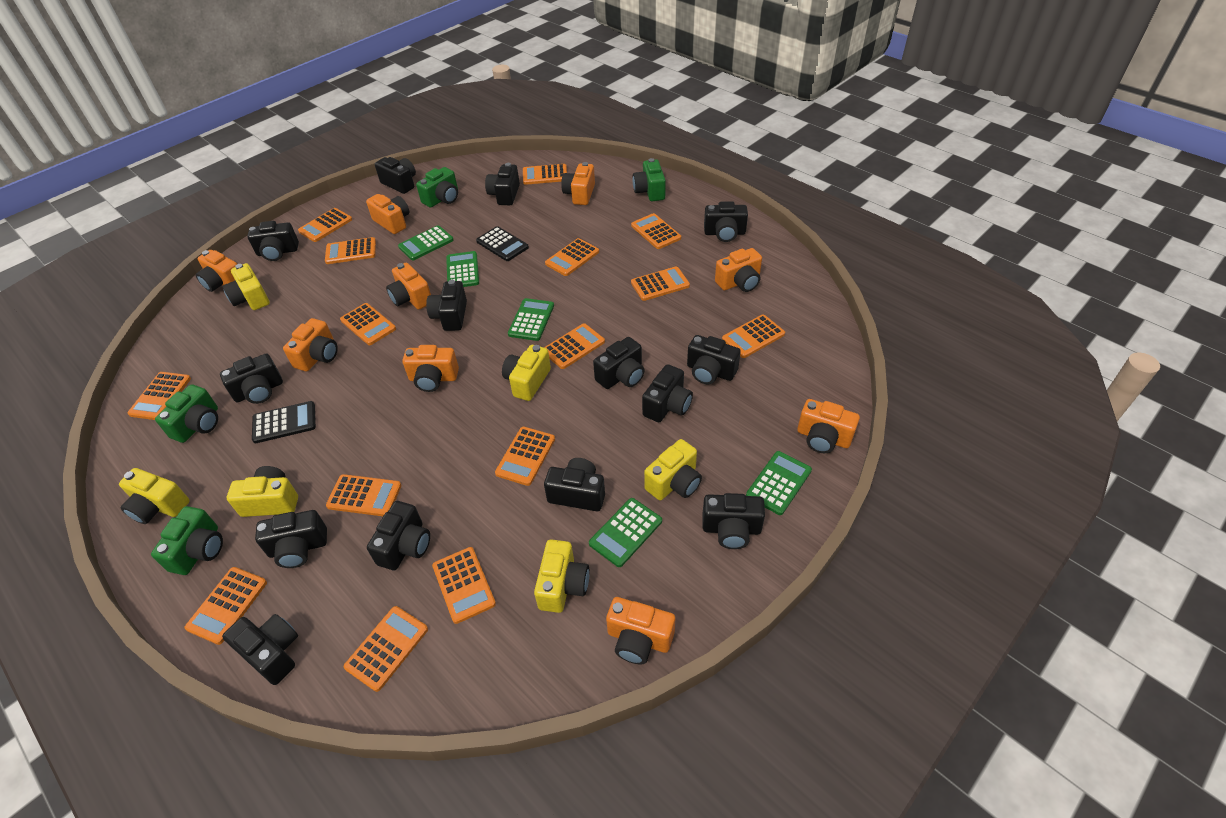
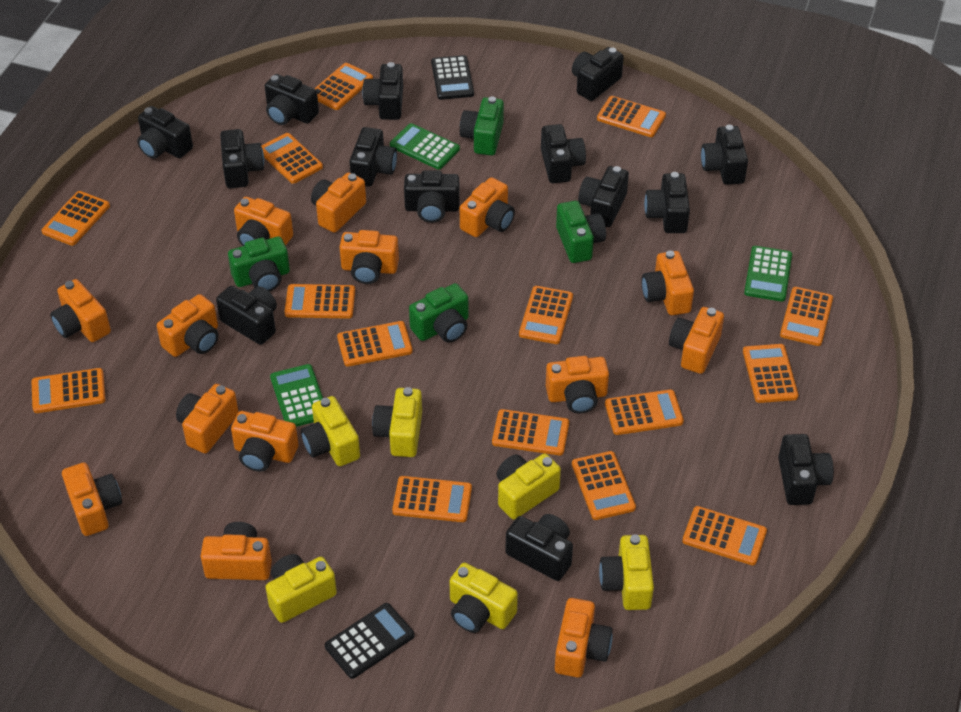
green calculator: 5 -> 3
orange camera: 9 -> 14

